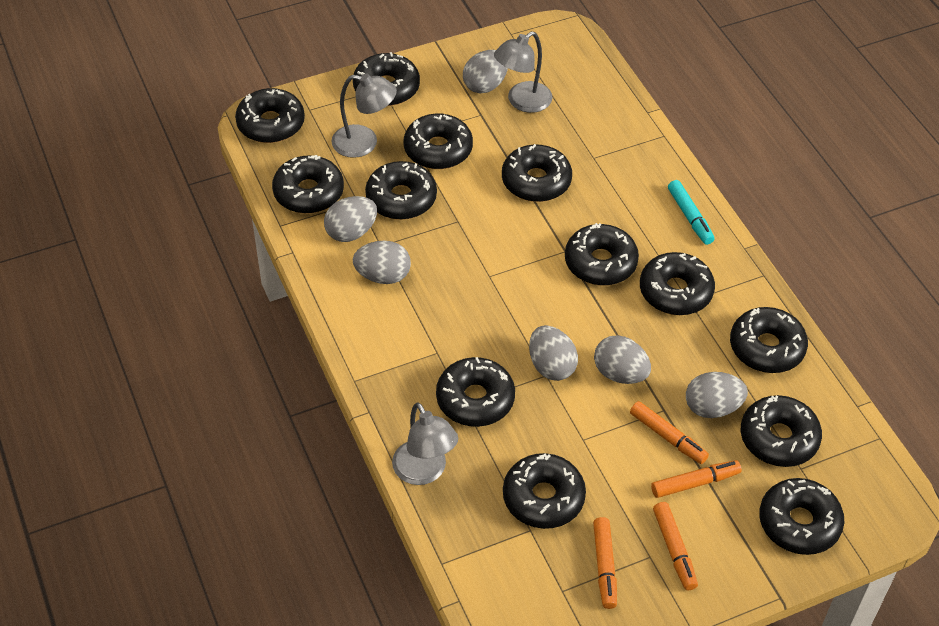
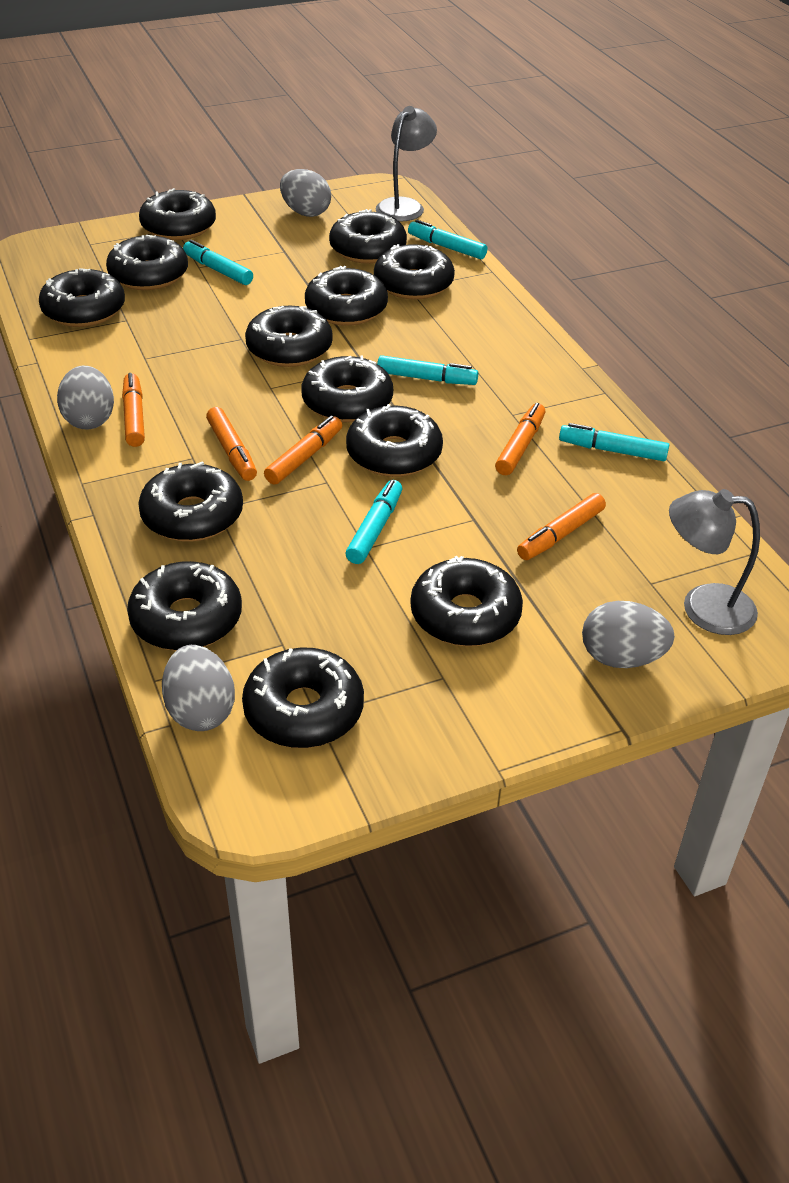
grey egg: 6 -> 4
grey lamp: 3 -> 2
orange marker: 4 -> 5
turquoise marker: 1 -> 5

